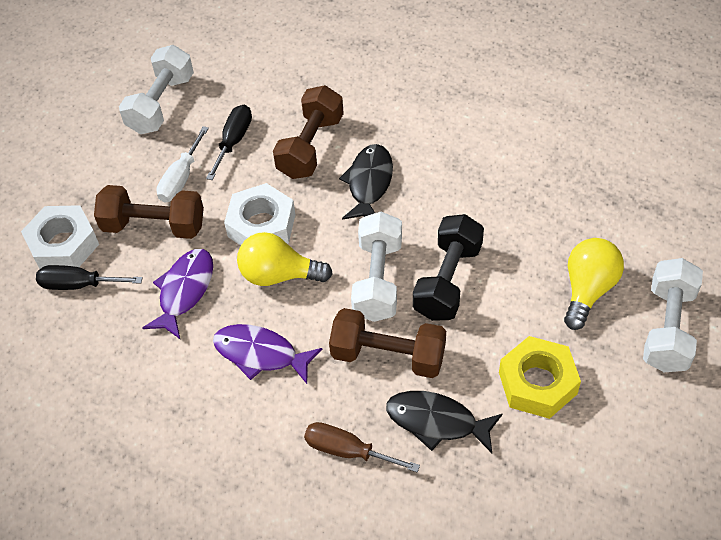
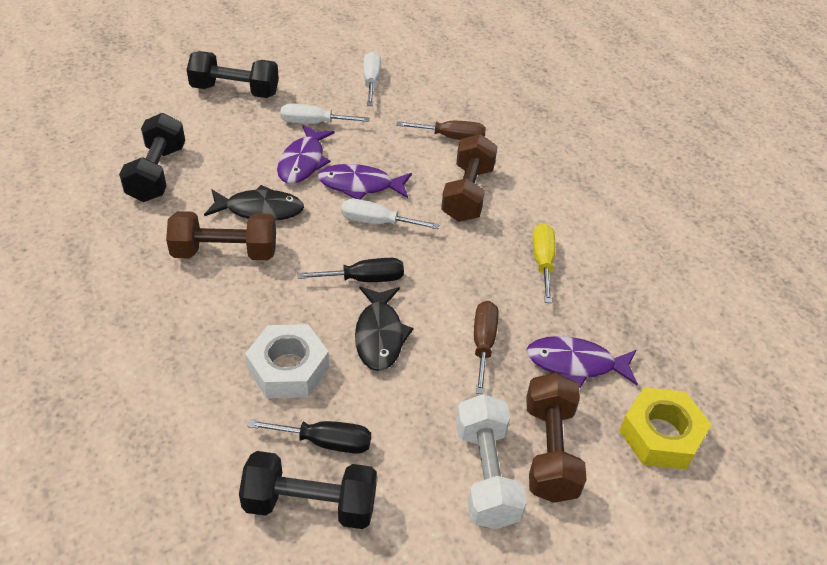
black dumbbell: 1 -> 3
brown screwdriver: 1 -> 2
purple fish: 2 -> 3
white dumbbell: 3 -> 1
white nut: 2 -> 1
white screwdriver: 1 -> 3
yellow light bulb: 2 -> 0
yellow screwdriver: 0 -> 1

